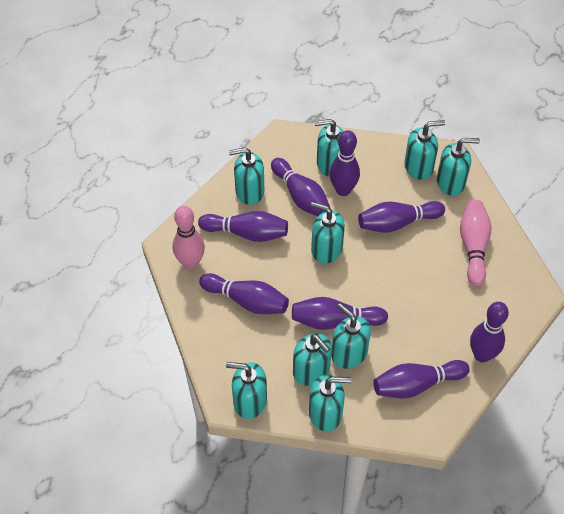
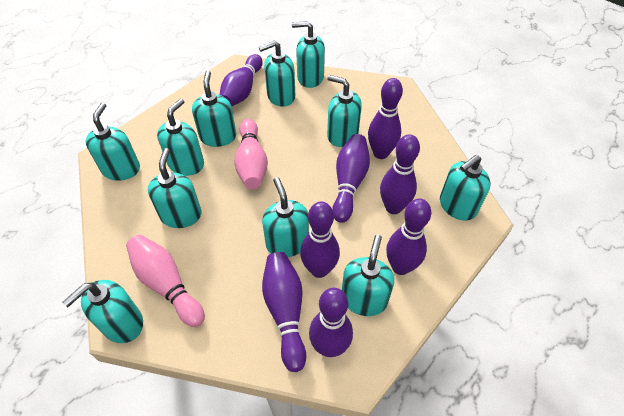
turquoise soap dispenser: 9 -> 11

